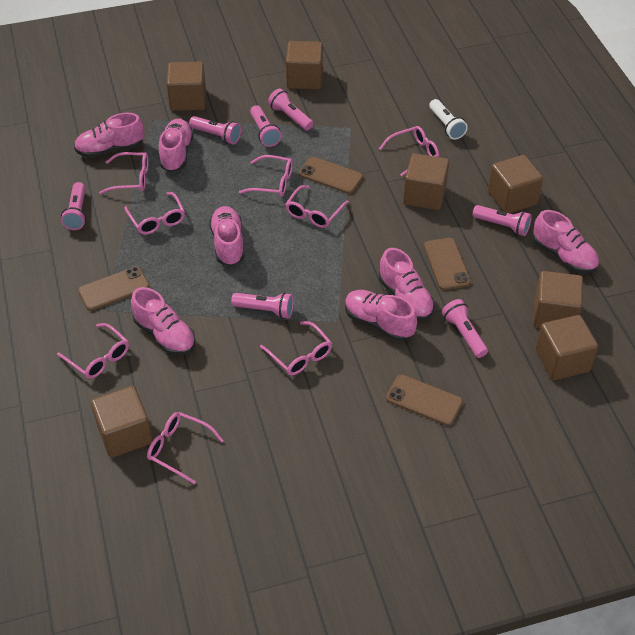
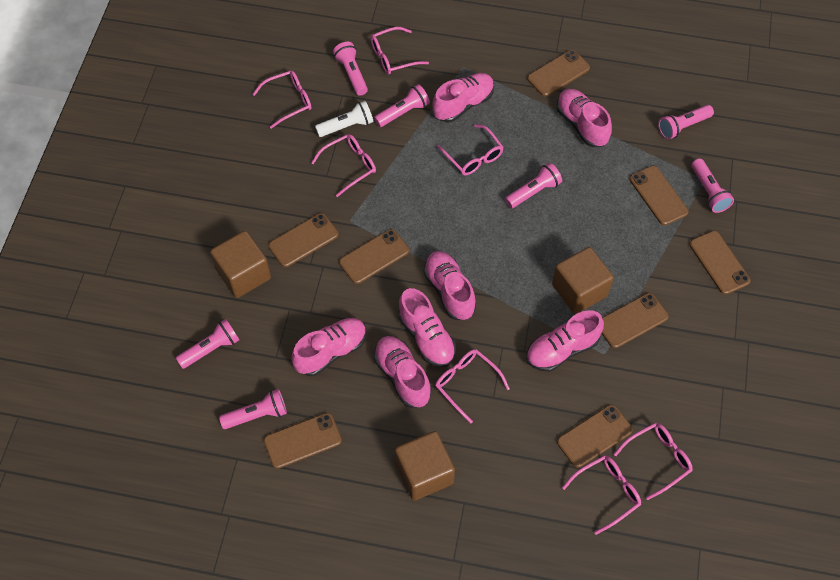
brown cube: 7 -> 3
brown phone: 4 -> 8
pink glasses: 8 -> 7

